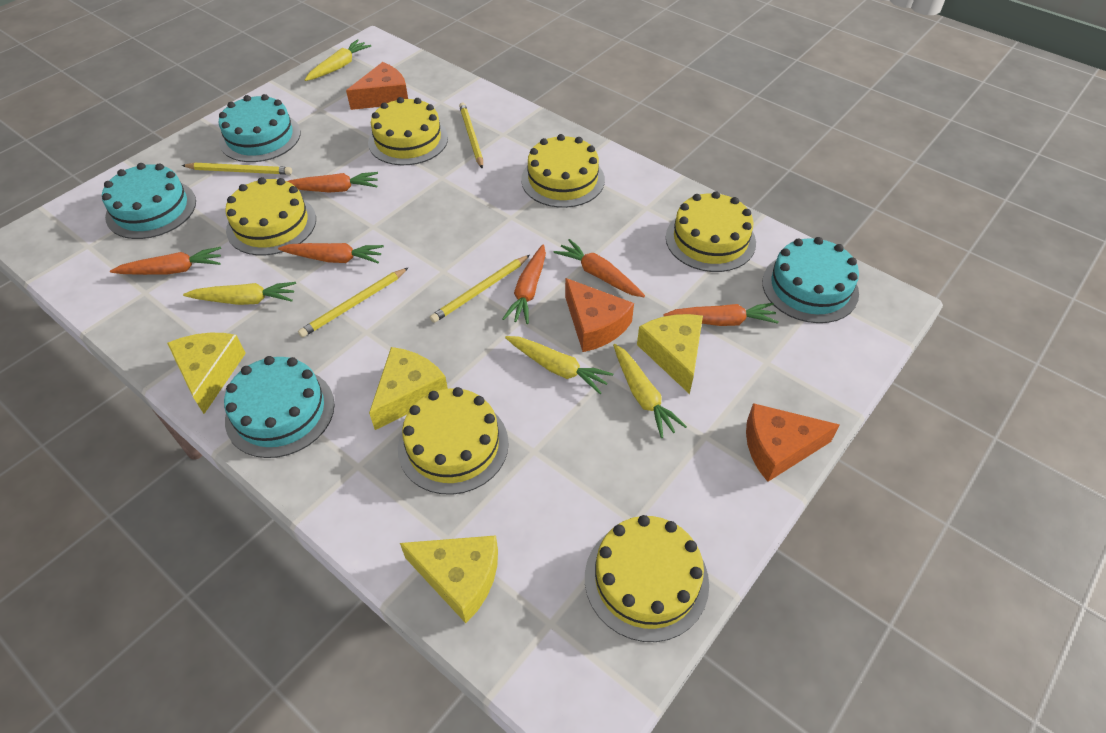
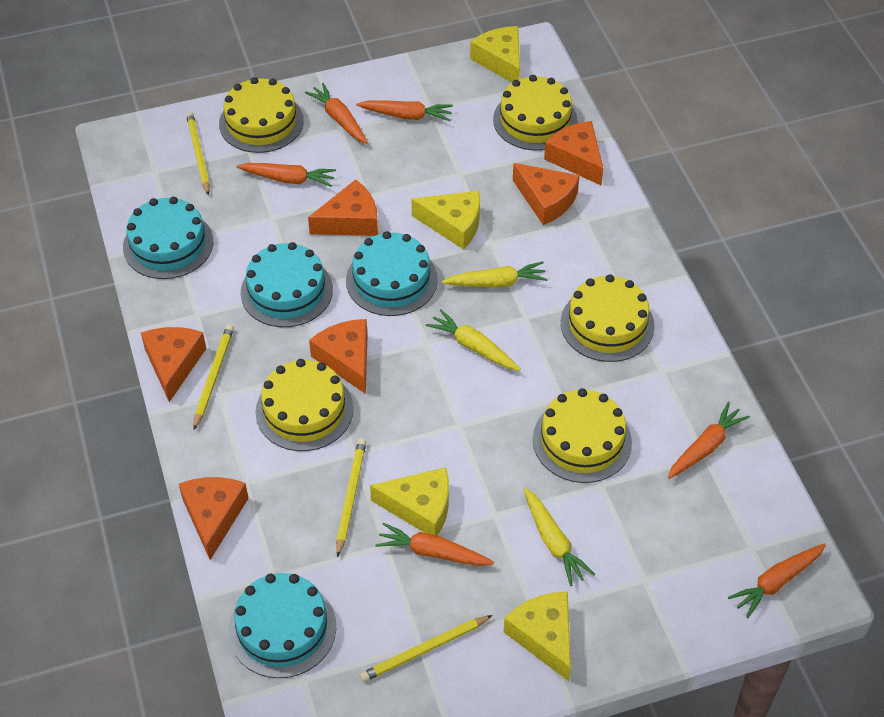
orange cheese: 3 -> 6
yellow cake: 6 -> 5
yellow carrot: 4 -> 3

